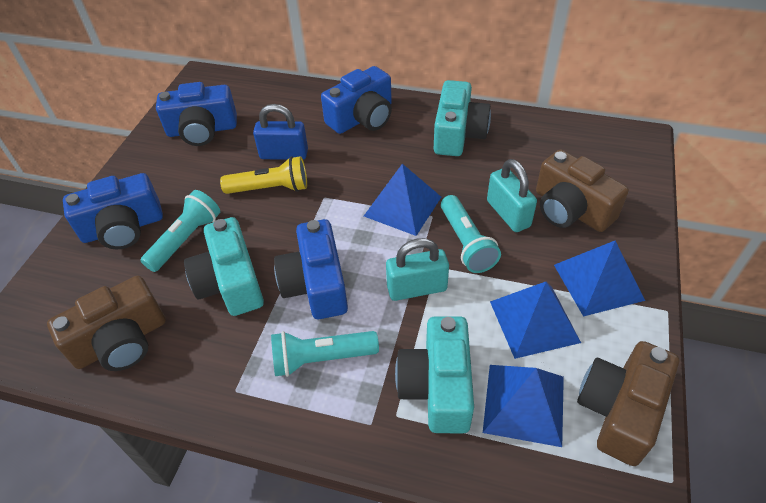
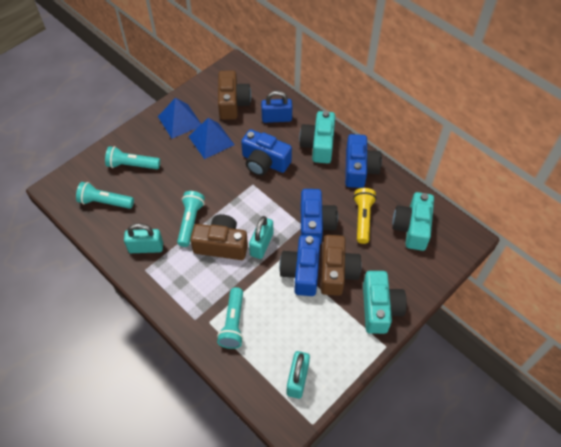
blue pyramid: 4 -> 2
turquoise flashlight: 3 -> 4
turquoise padlock: 2 -> 3

